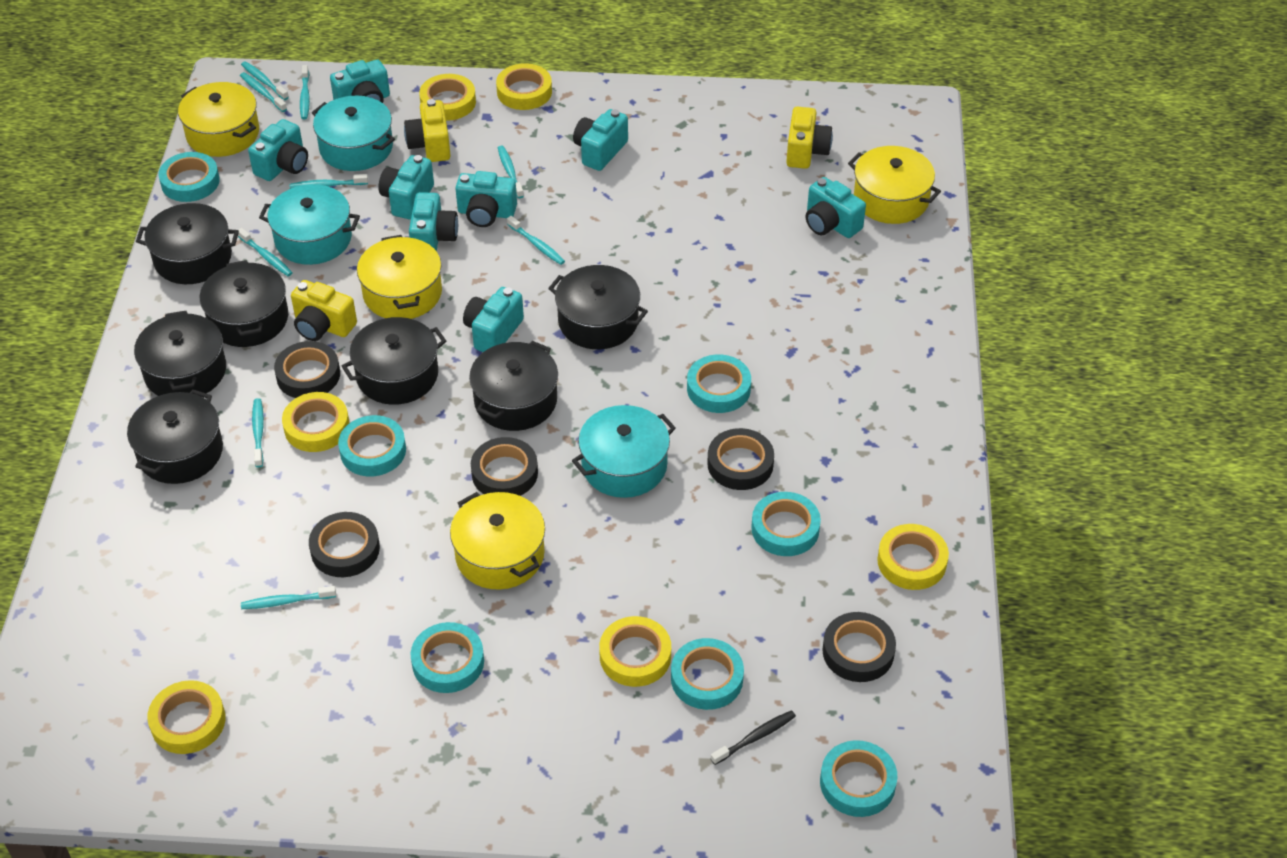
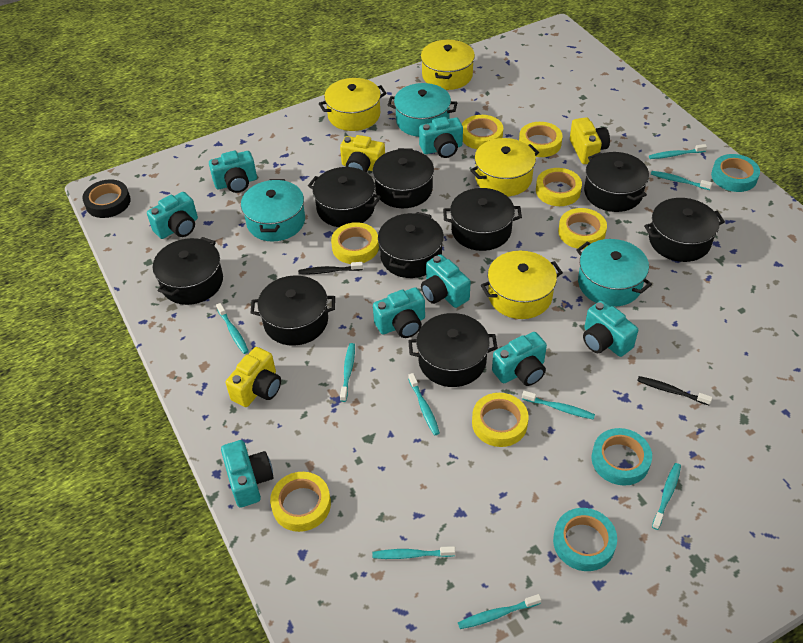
black pot: 7 -> 9
black tape: 5 -> 1
black toothbrush: 1 -> 2
turquoise tape: 7 -> 3
yellow tape: 6 -> 7

